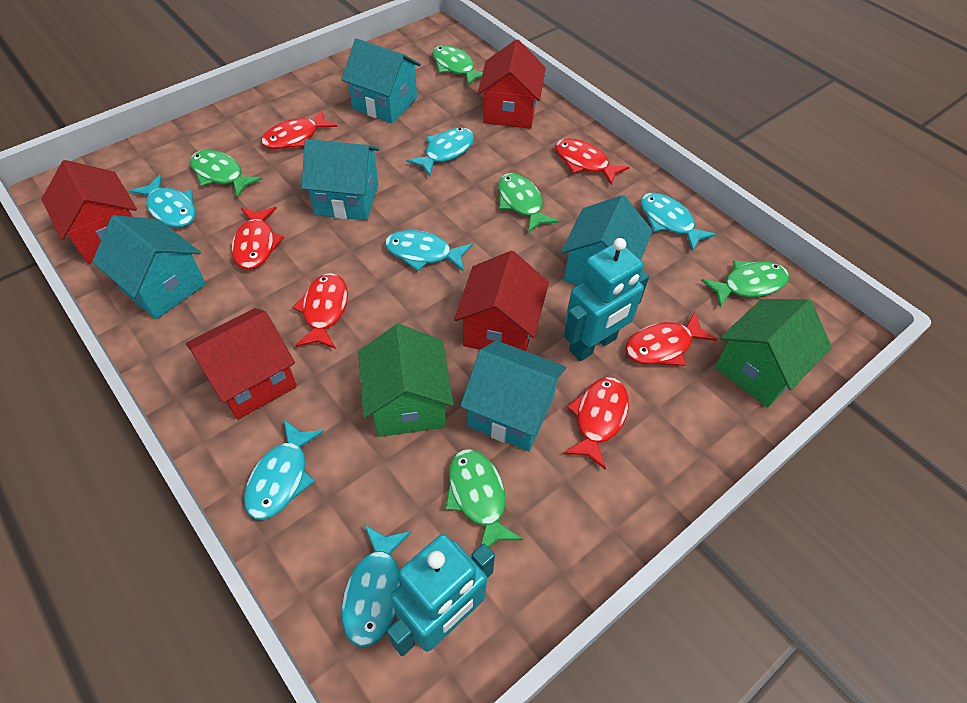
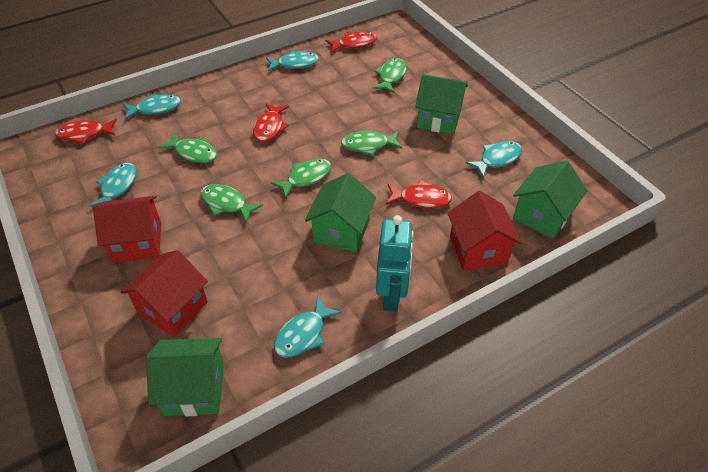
green house: 2 -> 4
red fish: 6 -> 4
red house: 4 -> 3
turquoise fish: 6 -> 5
turquoise house: 5 -> 0
turquoise robot: 2 -> 1

